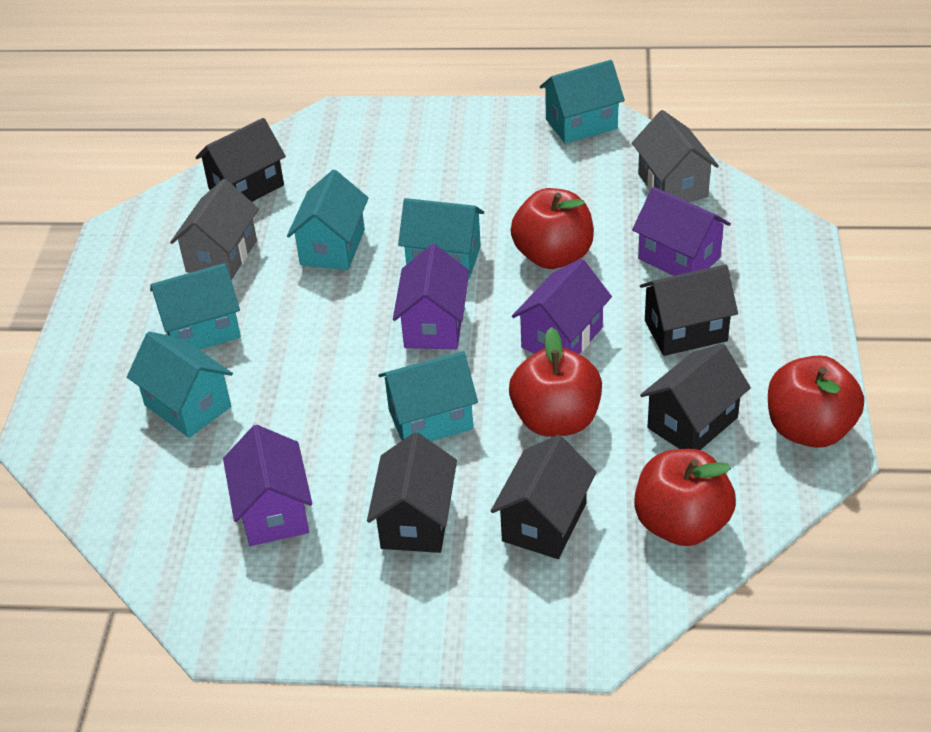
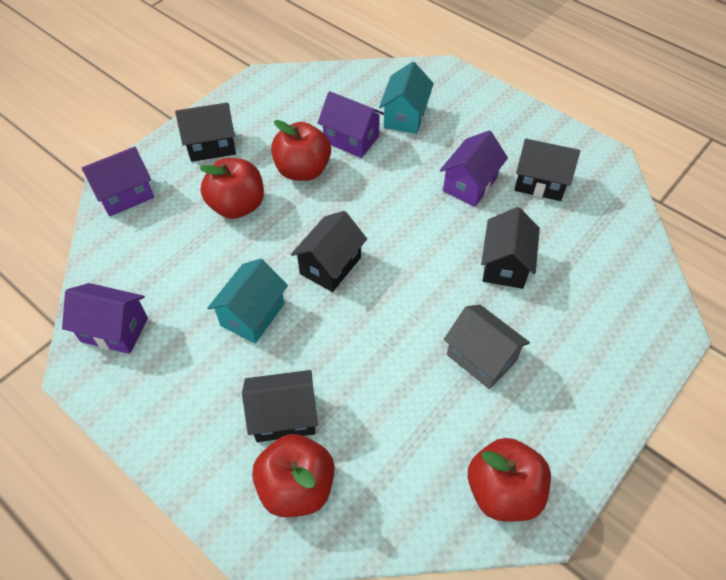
grey house: 2 -> 1
turquoise house: 6 -> 2

